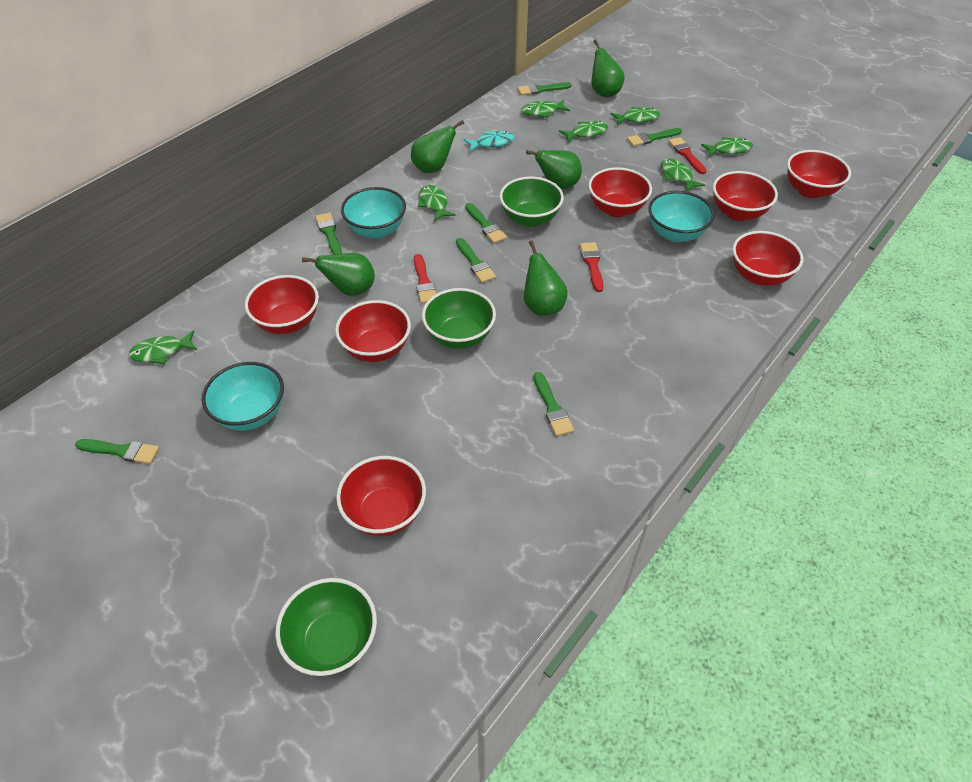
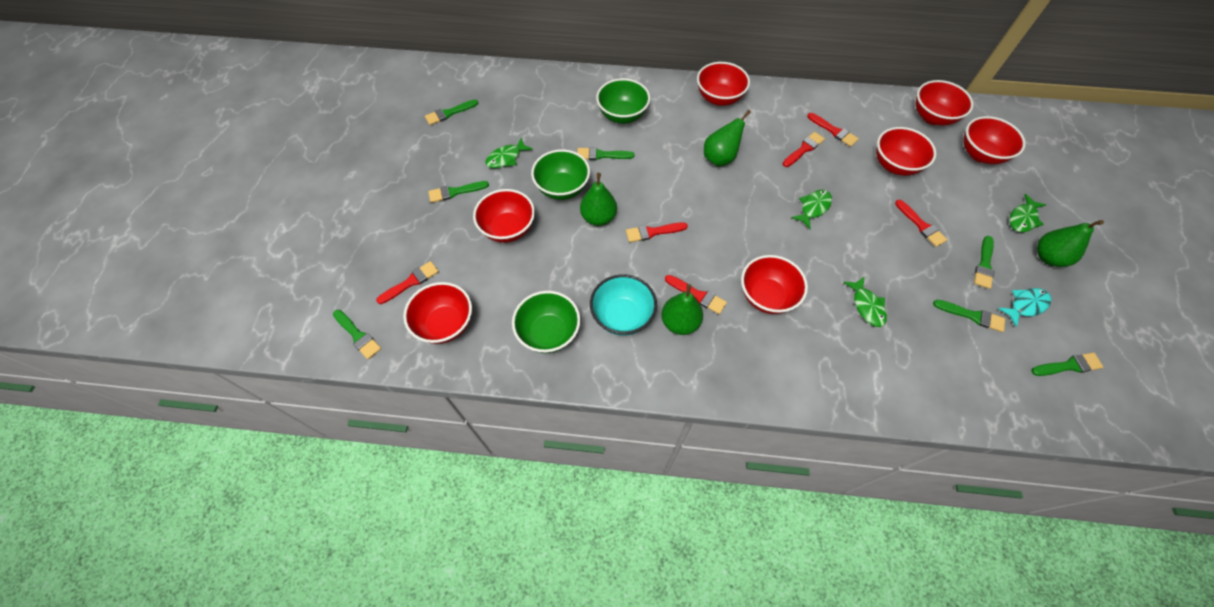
green fish: 7 -> 4
green pear: 5 -> 4
red brush: 3 -> 6
turquoise bowl: 3 -> 1

